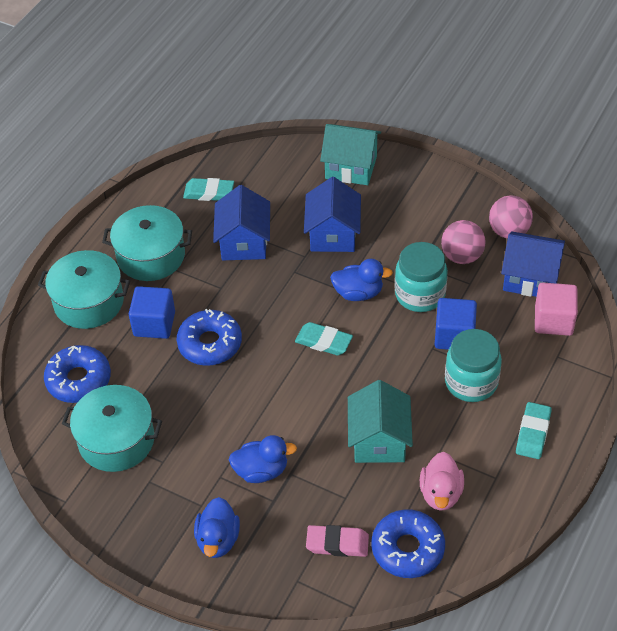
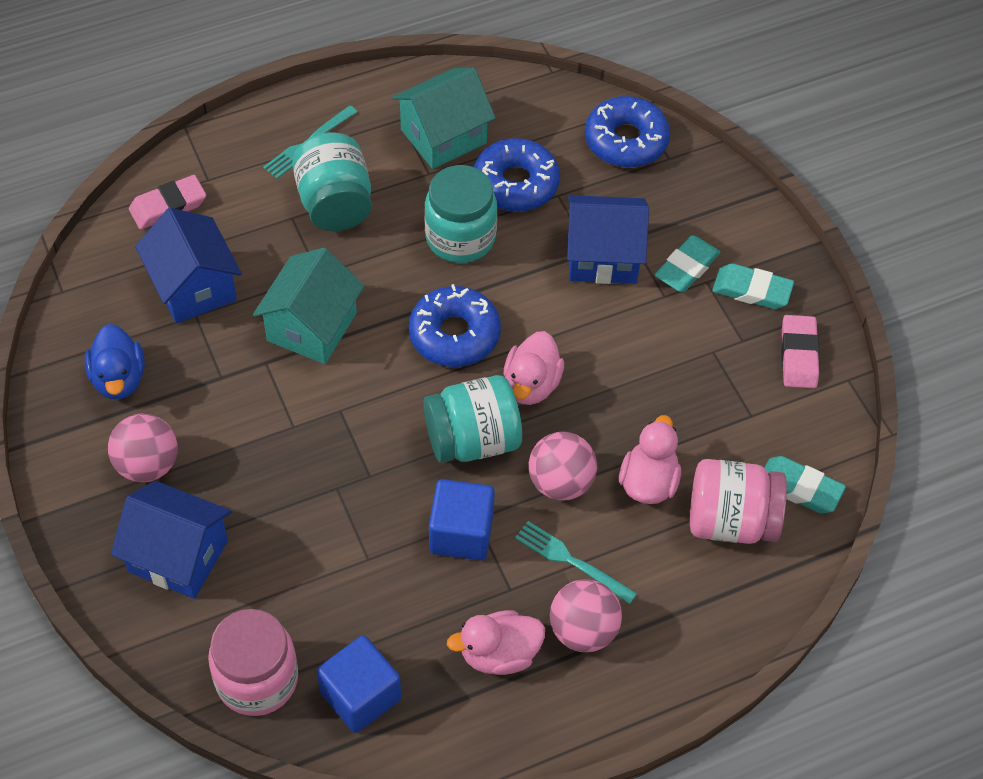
blue duck: 3 -> 1
pink ball: 2 -> 3
pink cube: 1 -> 0
pink duck: 1 -> 3
pink eraser: 1 -> 2
pink jar: 0 -> 2
turquoise fork: 0 -> 2
turquoise jar: 2 -> 3
turquoise pot: 3 -> 0

